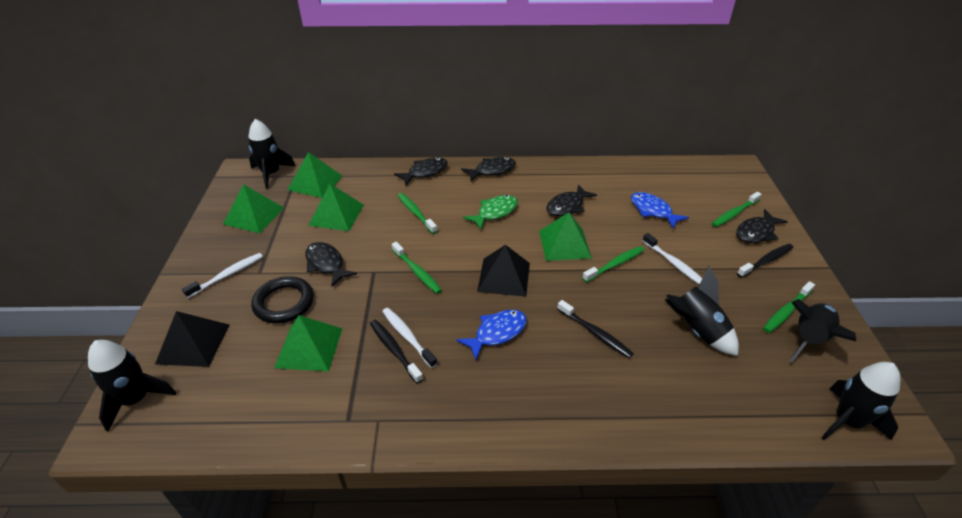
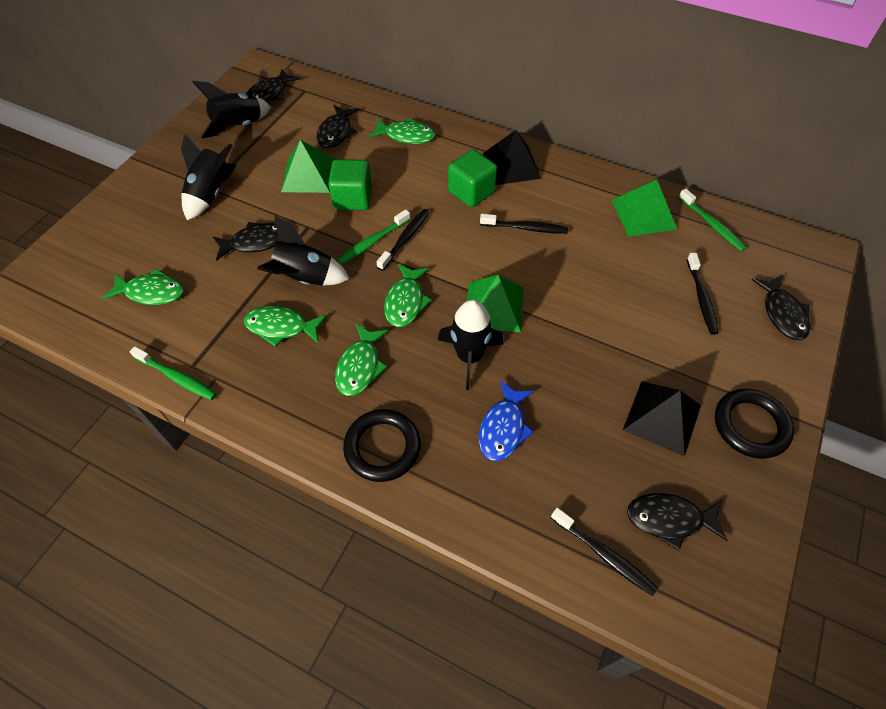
black ring: 1 -> 2
black rocket: 5 -> 4
black toothbrush: 3 -> 4
blue fish: 2 -> 1
green cube: 0 -> 2
green fish: 1 -> 5
green pyramid: 5 -> 3
green toothbrush: 5 -> 3
white toothbrush: 3 -> 0

